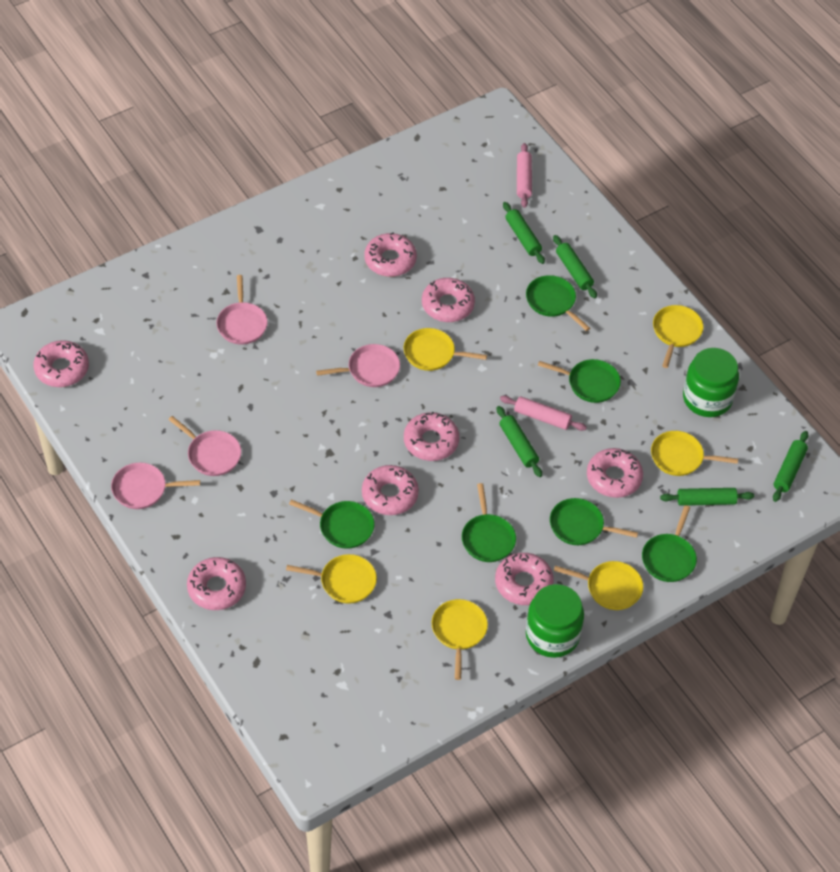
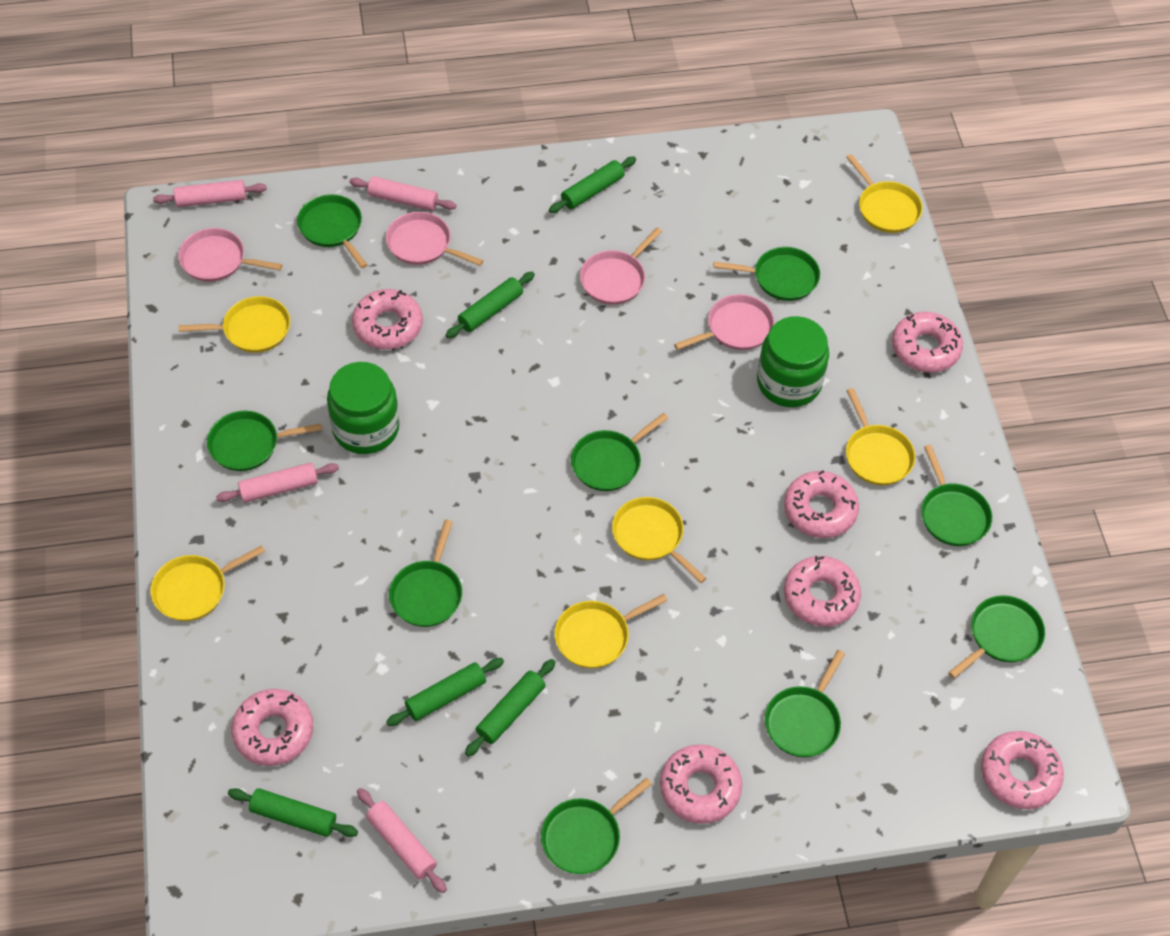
green pan: 6 -> 9
pink donut: 8 -> 7
pink rolling pin: 2 -> 4

